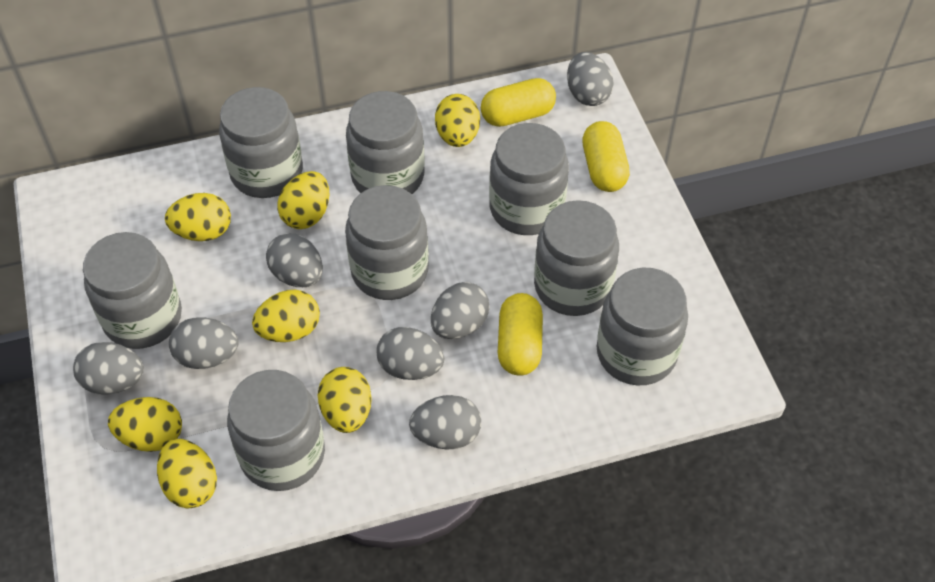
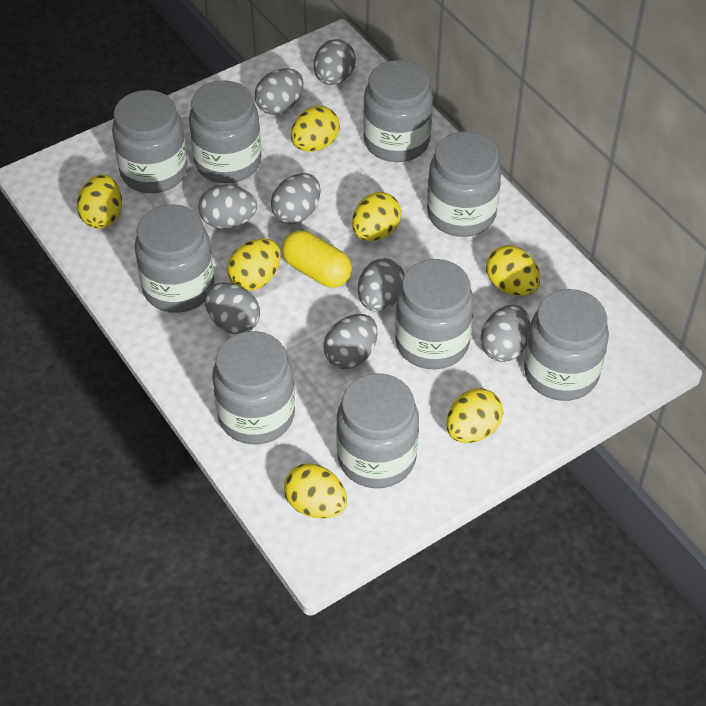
grey egg: 7 -> 8
grey jar: 8 -> 9
yellow capsule: 3 -> 1

